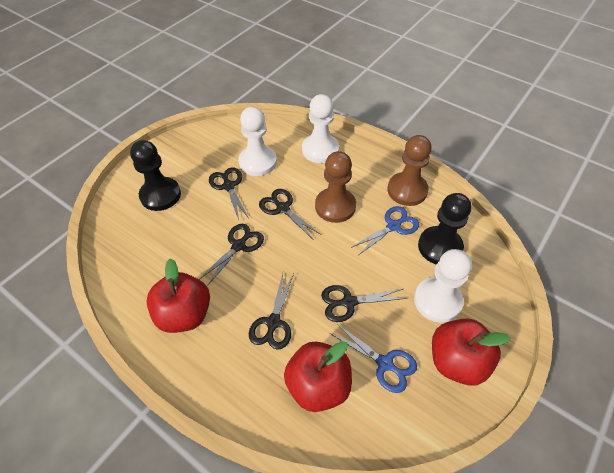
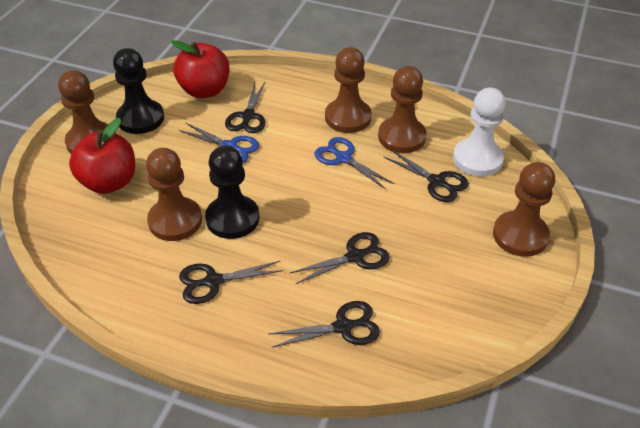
brown pawn: 2 -> 5
red apple: 3 -> 2
white pawn: 3 -> 1

